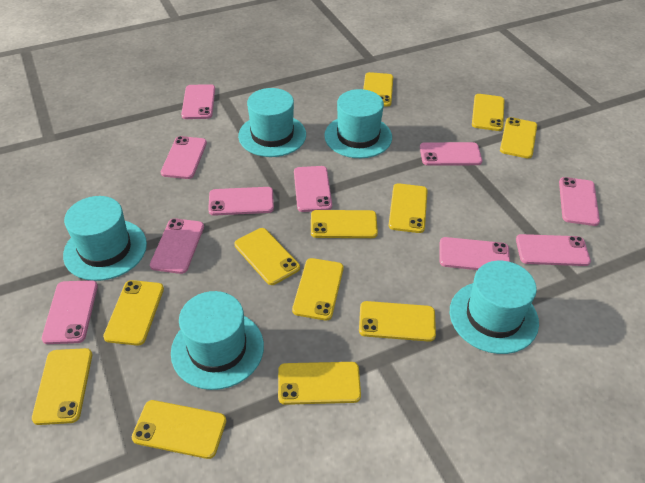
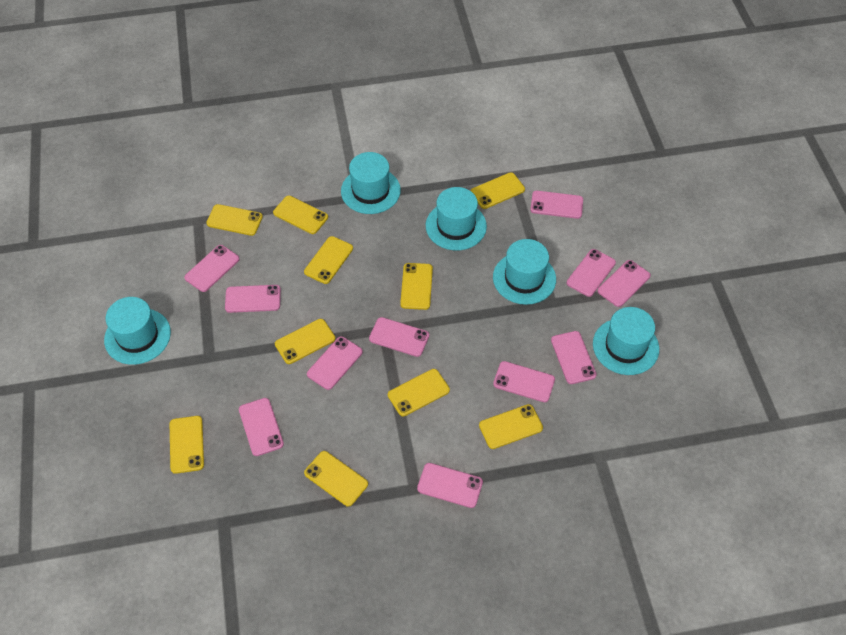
pink phone: 10 -> 11
yellow phone: 12 -> 10

